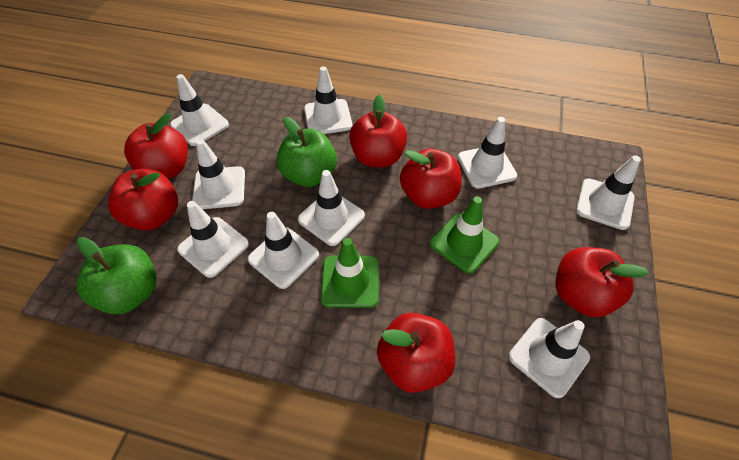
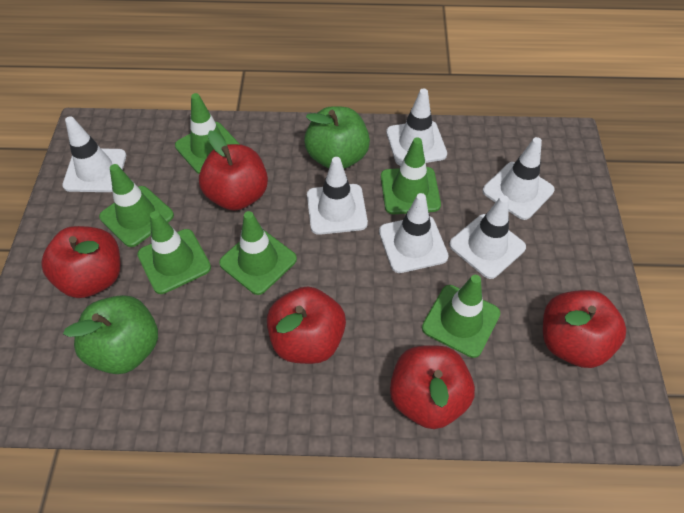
green traffic cone: 2 -> 6
red apple: 6 -> 5
white traffic cone: 9 -> 6

